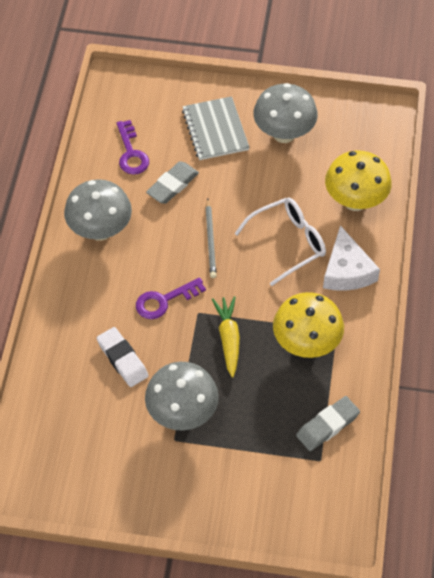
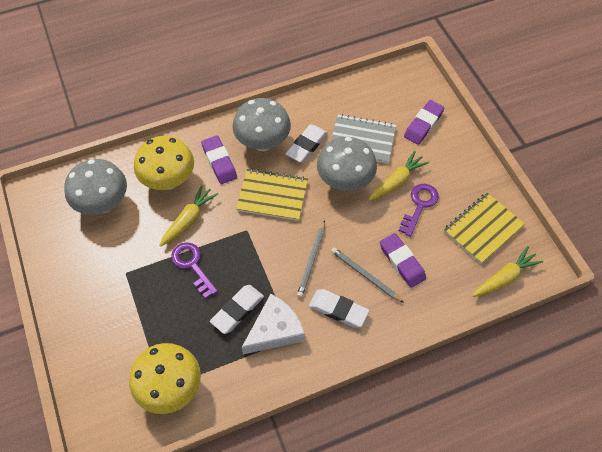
grey eraser: 2 -> 0
grey pencil: 1 -> 2
purple eraser: 0 -> 3
white eraser: 1 -> 3
white glasses: 1 -> 0
yellow carrot: 1 -> 3
yellow notebook: 0 -> 2

